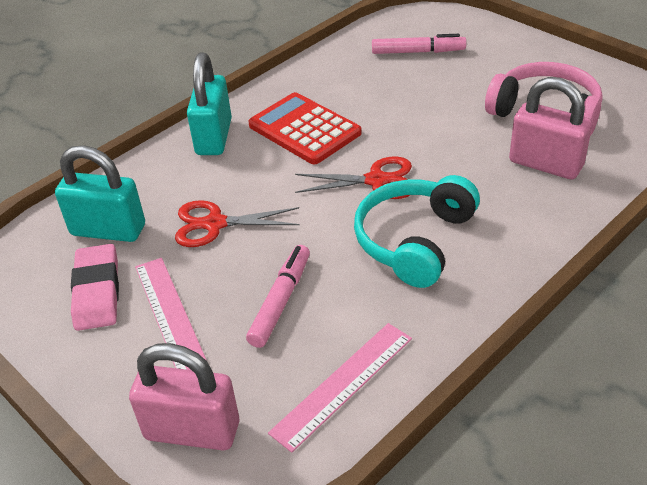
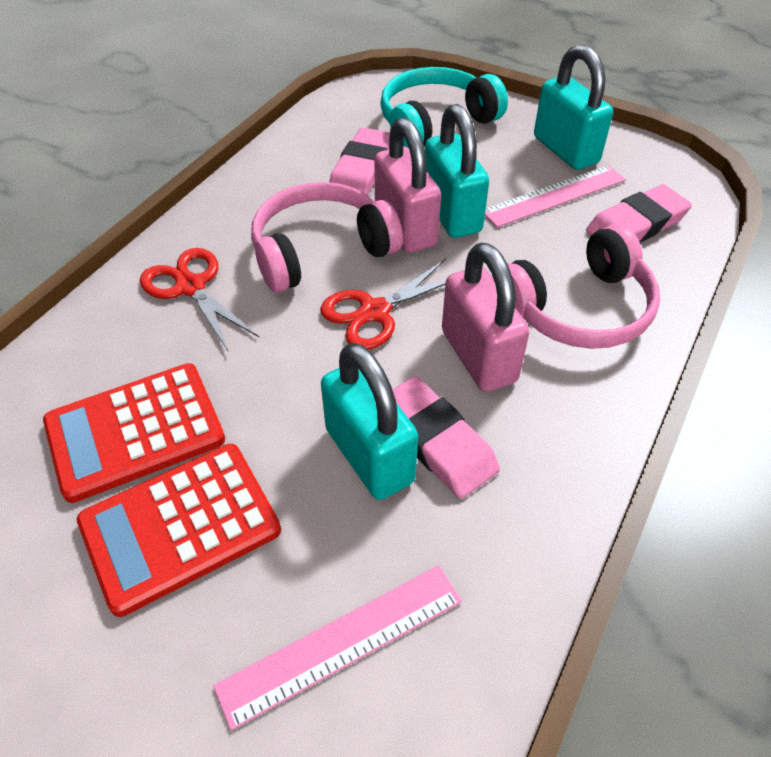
pink eraser: 1 -> 3
pink headphones: 1 -> 2
pink marker: 2 -> 0
red calculator: 1 -> 2
turquoise padlock: 2 -> 3

